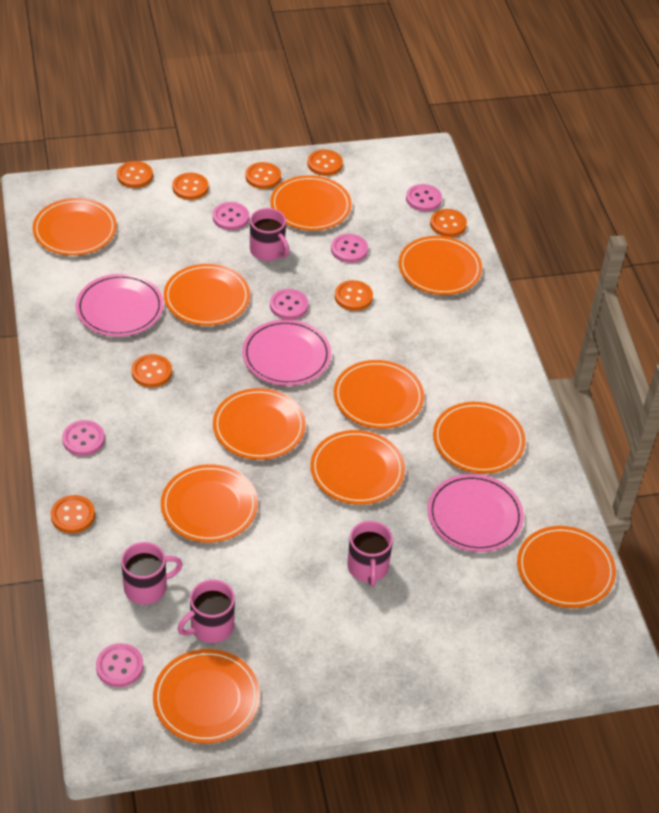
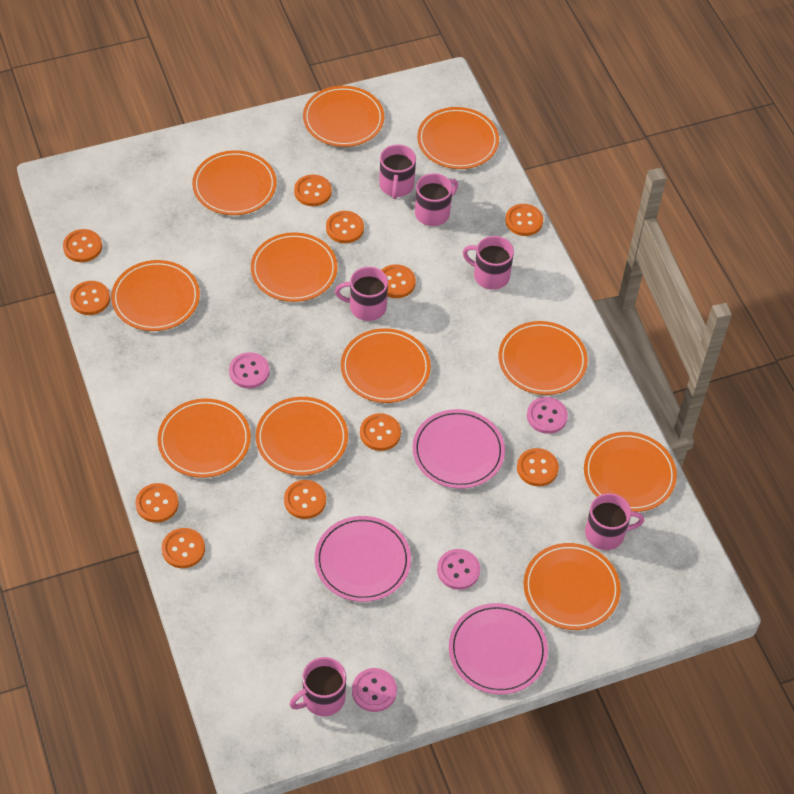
orange button: 8 -> 11
pink button: 6 -> 4
pink mug: 4 -> 6

